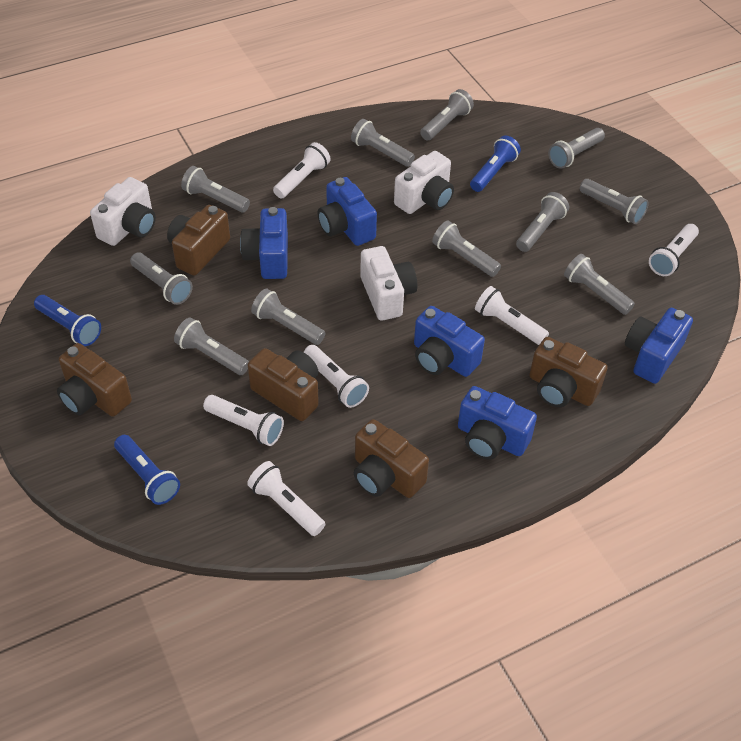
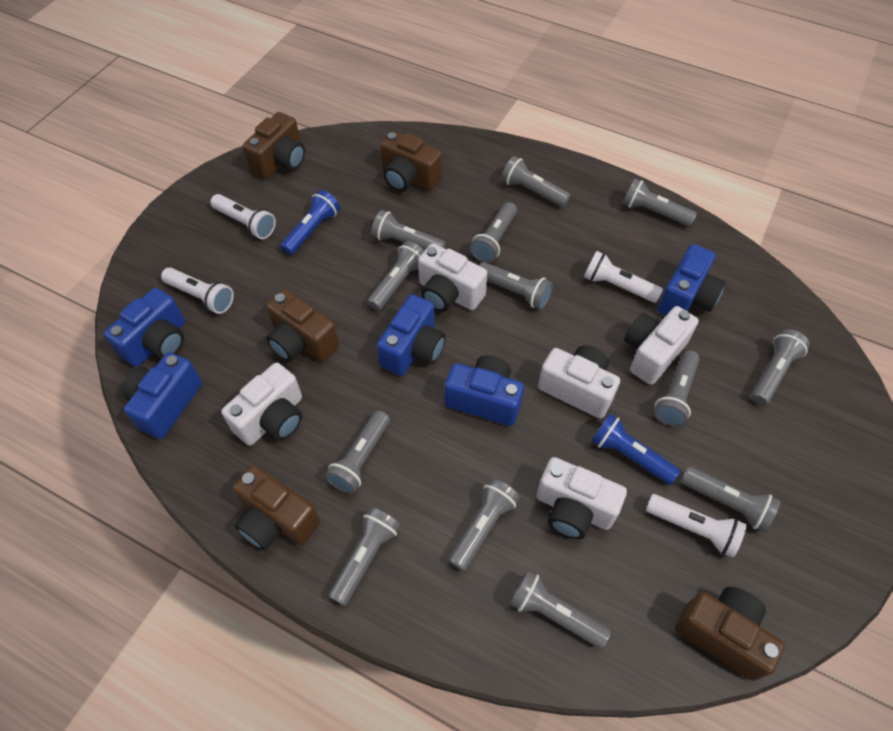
blue flashlight: 3 -> 2
grey flashlight: 11 -> 13
white camera: 3 -> 5
white flashlight: 6 -> 4

